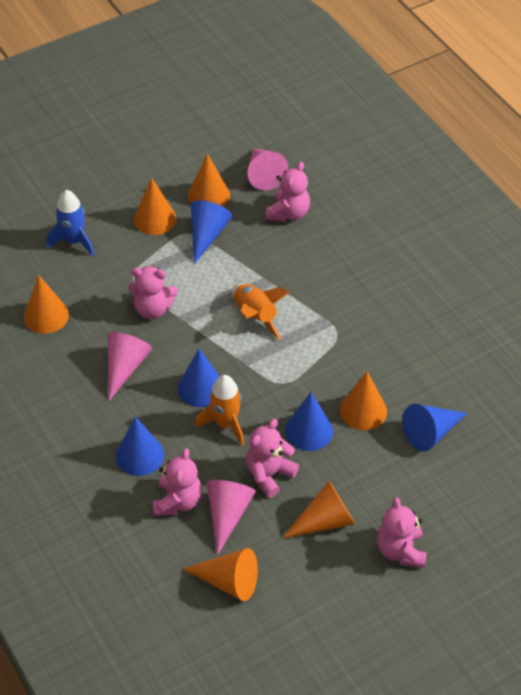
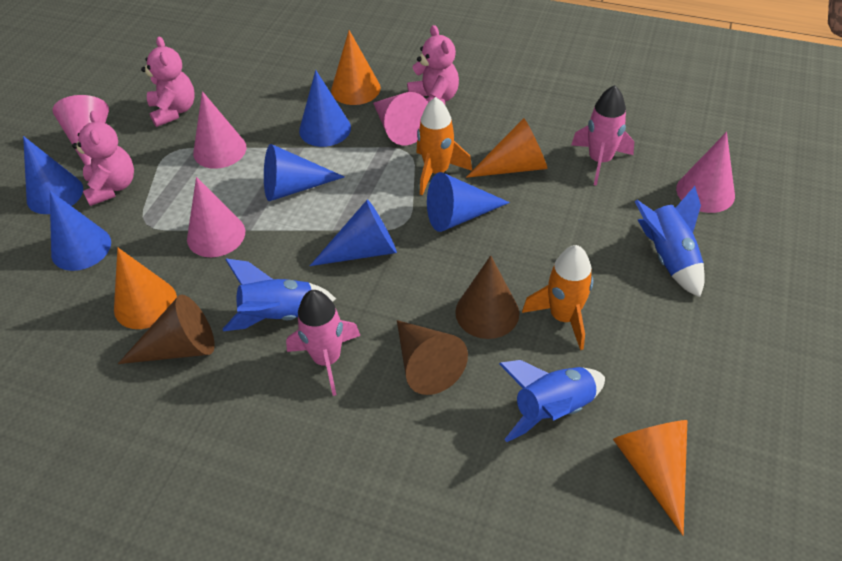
blue cone: 5 -> 6
blue rocket: 1 -> 3
brown cone: 0 -> 3
orange cone: 6 -> 4
pink cone: 3 -> 5
pink rocket: 0 -> 2
pink teddy bear: 5 -> 3

